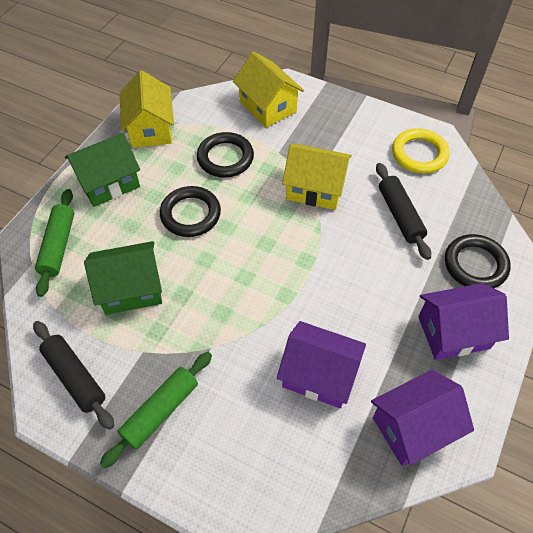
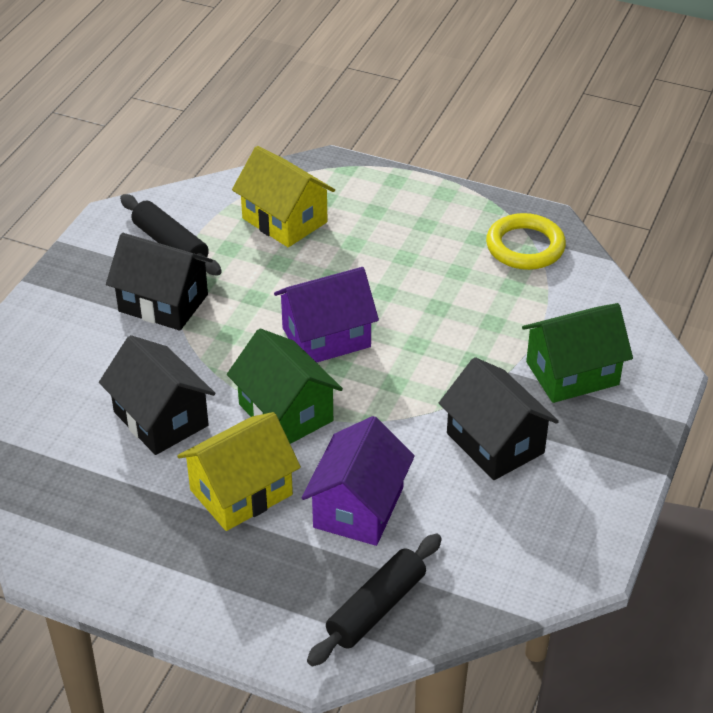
black house: 0 -> 3
black ring: 3 -> 0
green rolling pin: 2 -> 0
purple house: 3 -> 2
yellow house: 3 -> 2

